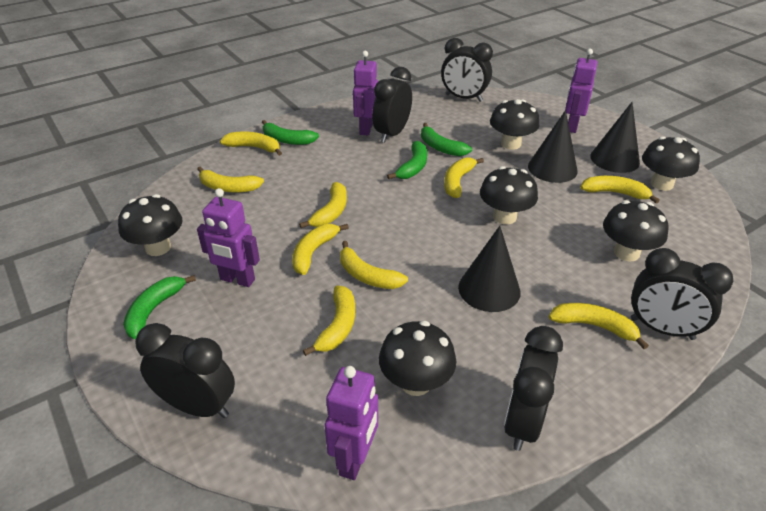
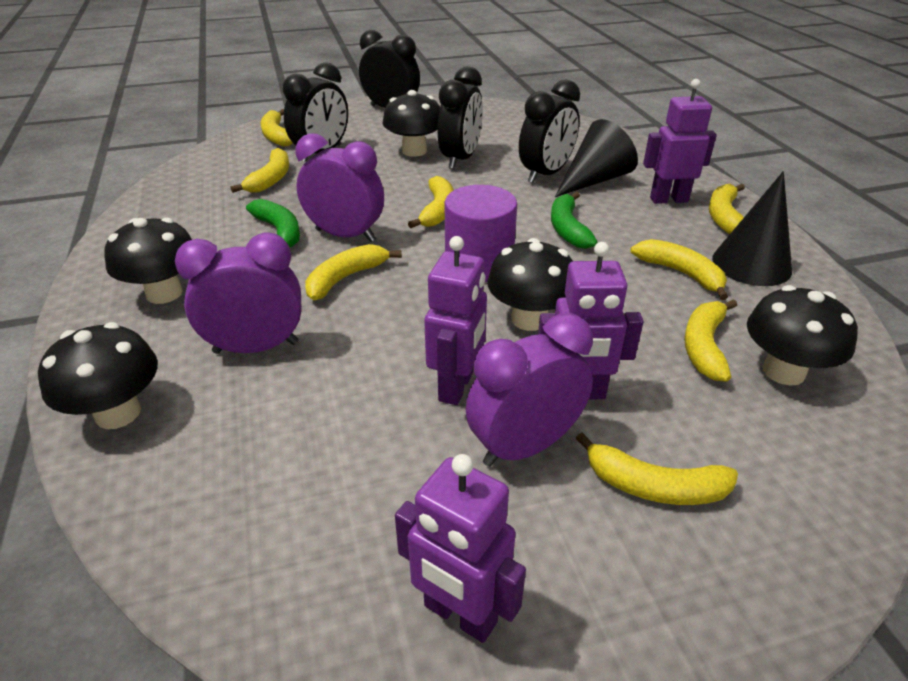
black clock: 5 -> 4
black cone: 3 -> 2
black mushroom: 6 -> 5
green banana: 4 -> 2
purple clock: 0 -> 3
purple cylinder: 0 -> 1
yellow banana: 9 -> 8

